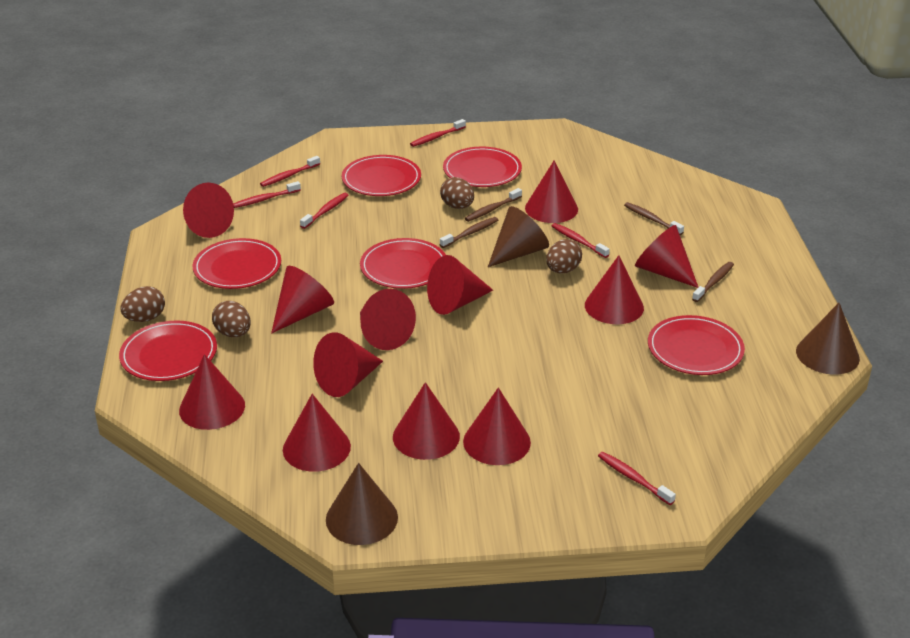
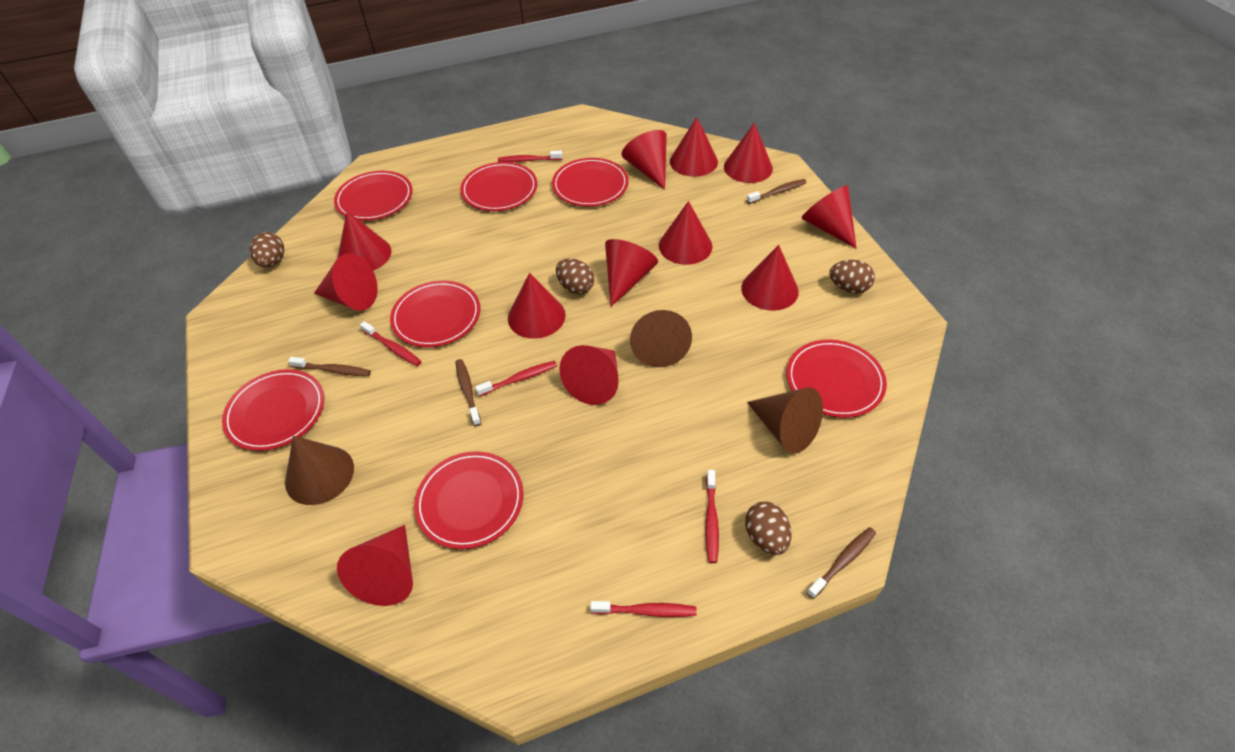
red plate: 6 -> 7
red toothbrush: 6 -> 5

